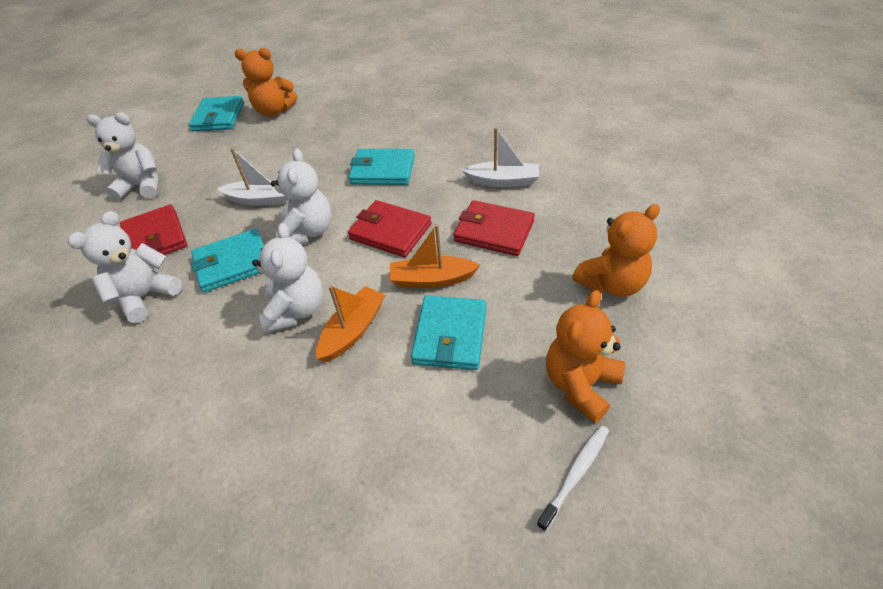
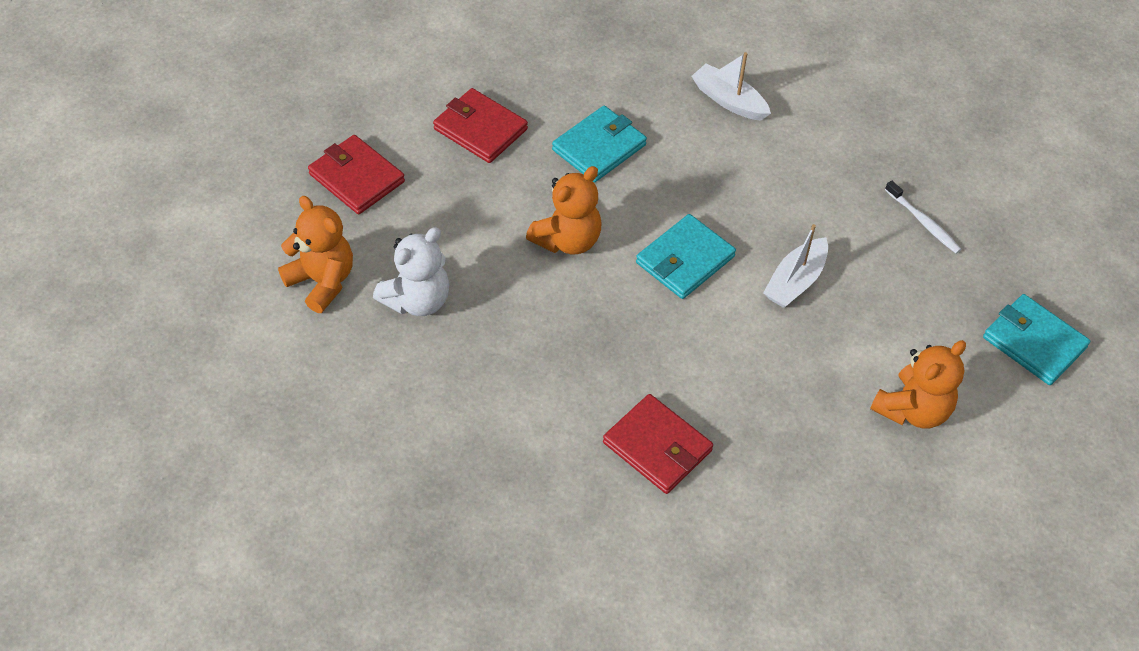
orange boat: 2 -> 0
turquoise wallet: 4 -> 3
white teddy bear: 4 -> 1

